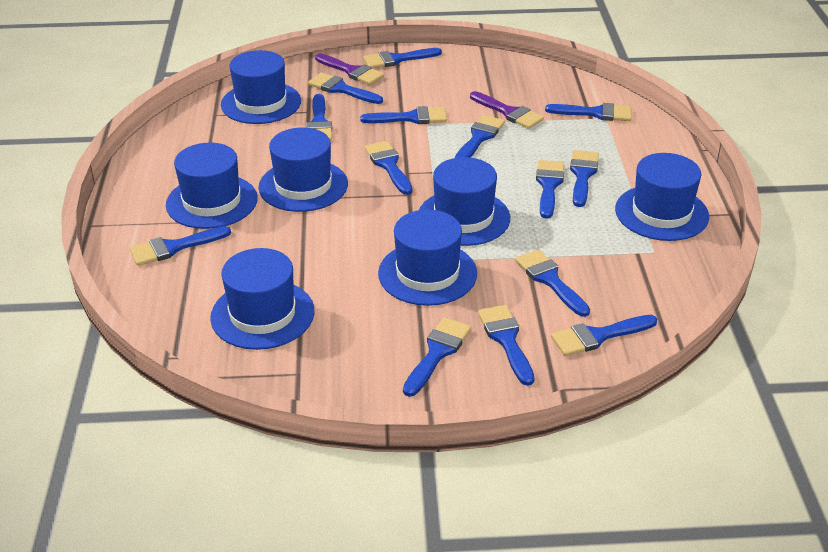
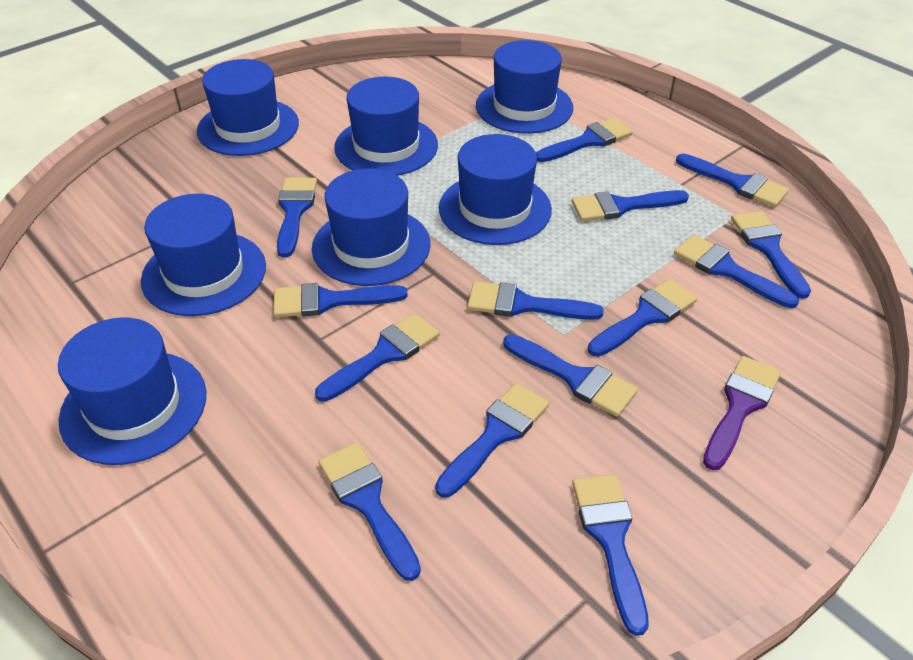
purple brush: 2 -> 1

